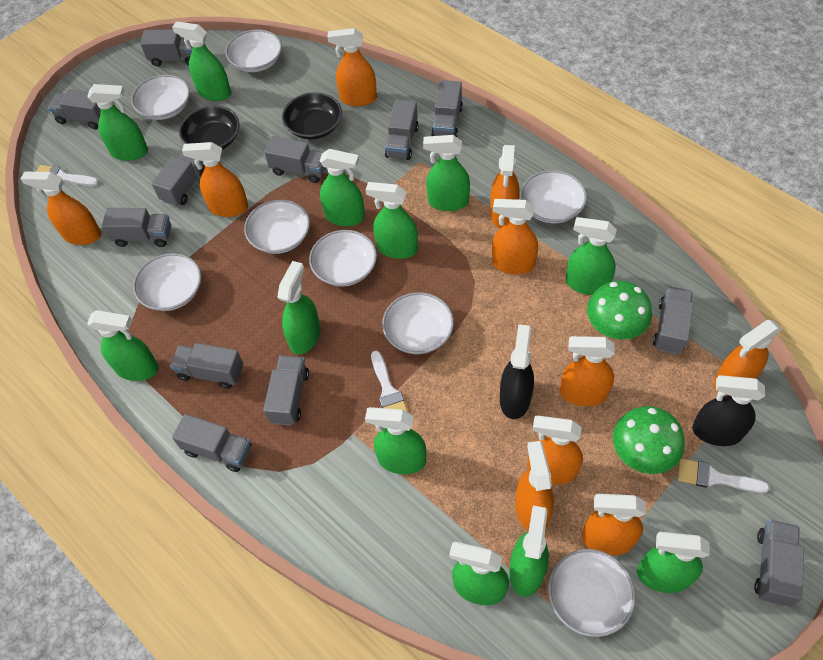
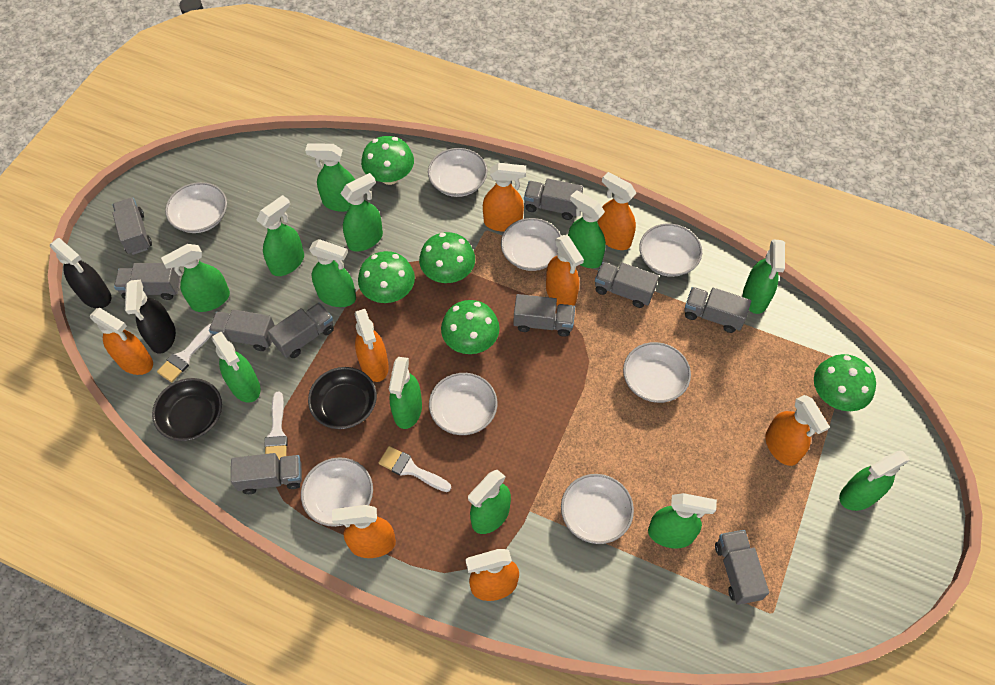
green mushroom: 2 -> 5
grey truck: 12 -> 10
orange spray bottle: 10 -> 8

